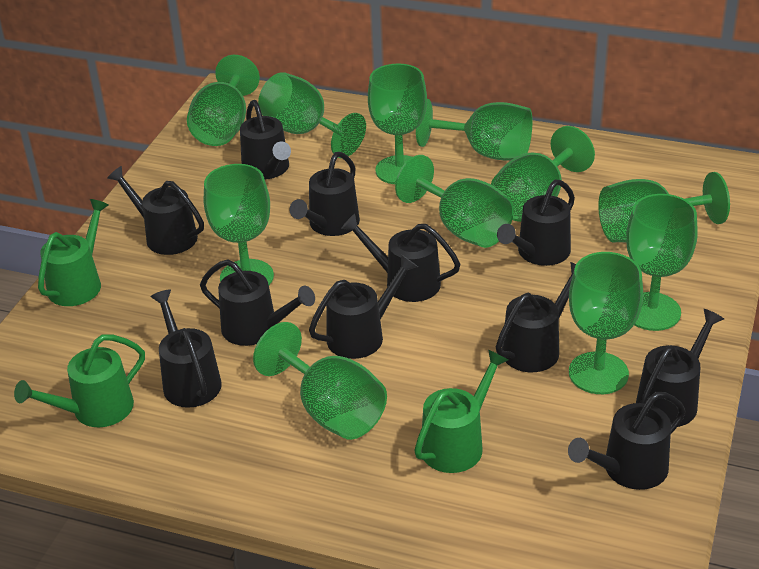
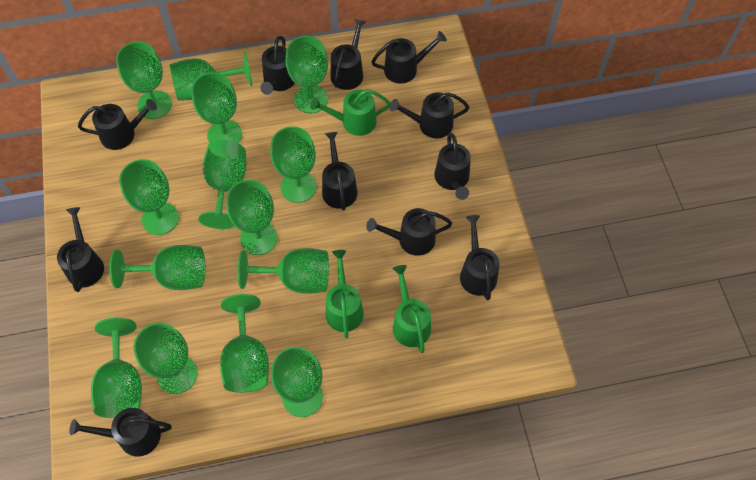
green goblet: 11 -> 14

